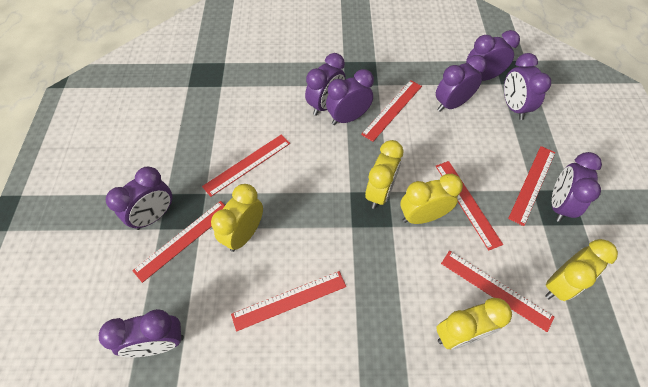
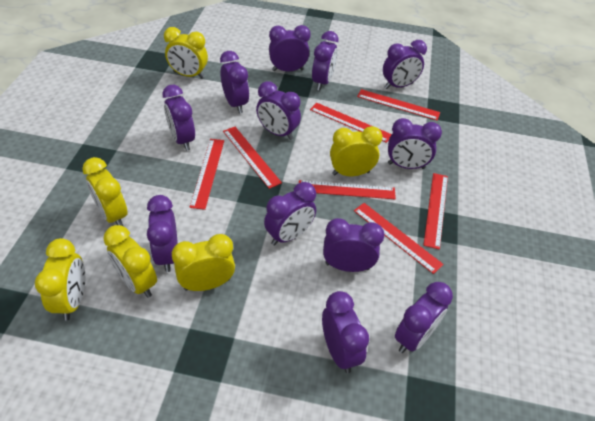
purple clock: 8 -> 12
yellow clock: 5 -> 6

